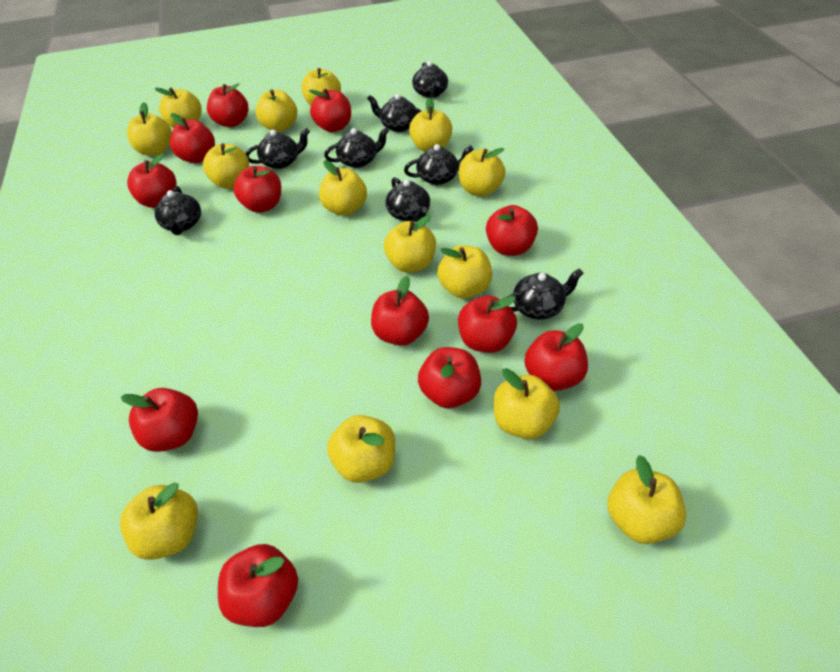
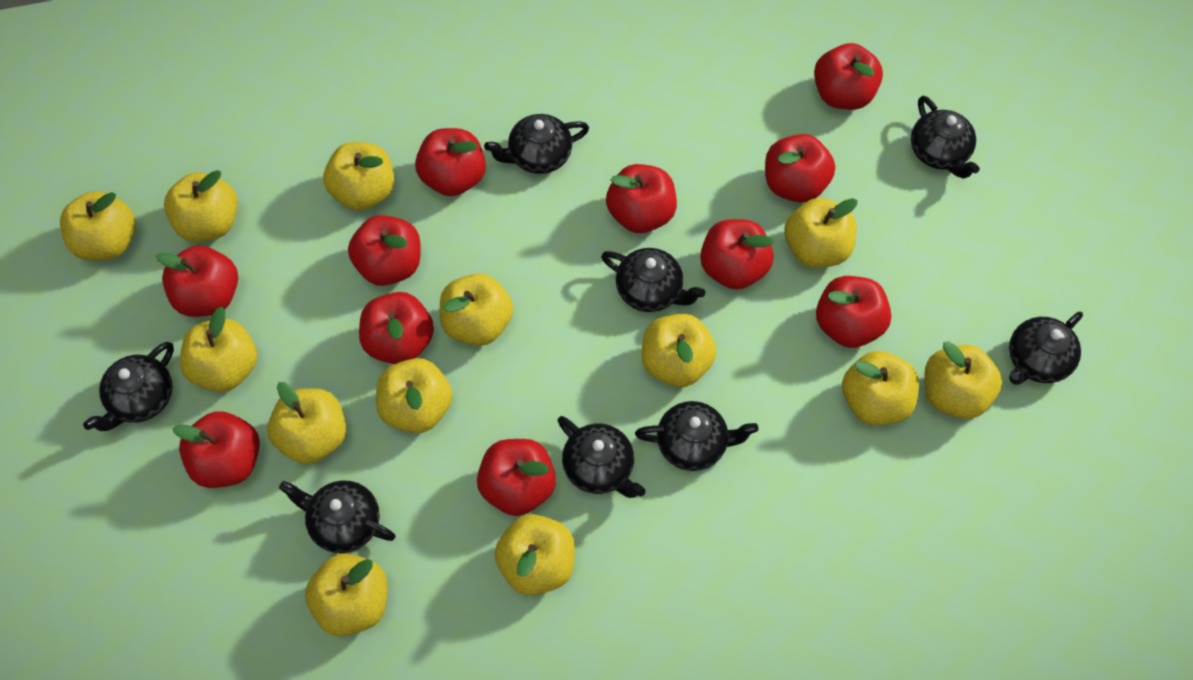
red apple: 12 -> 11
yellow apple: 14 -> 13

